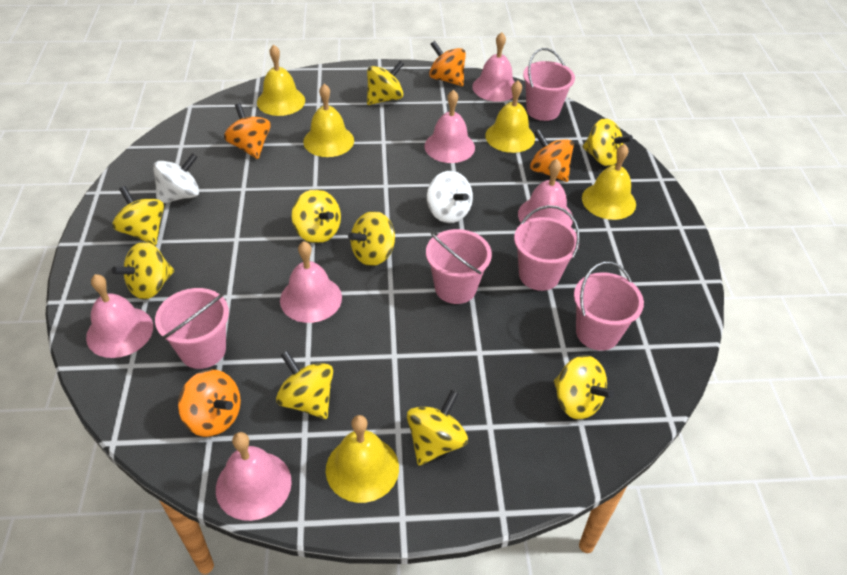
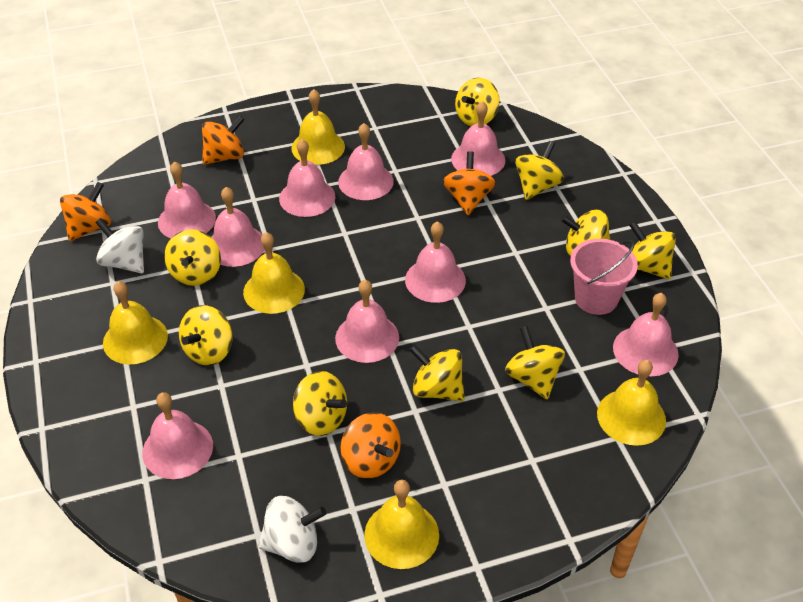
pink bell: 6 -> 9
pink bucket: 5 -> 1

